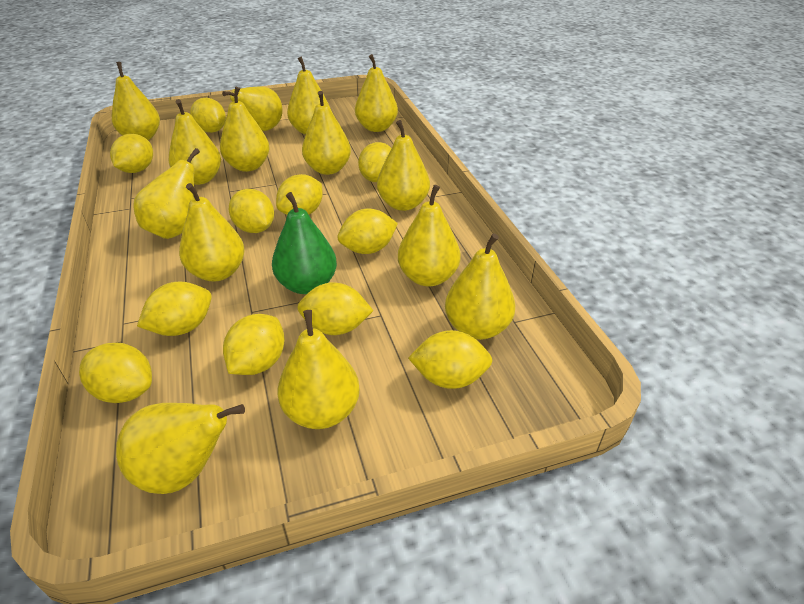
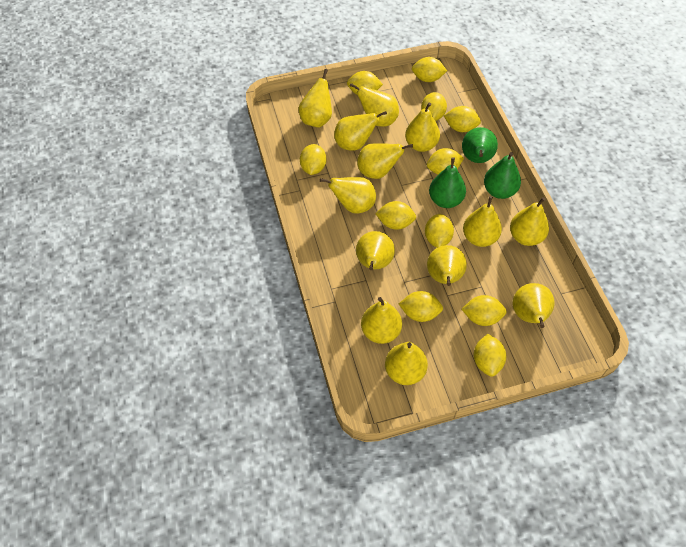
green pear: 1 -> 3
yellow pear: 14 -> 13

